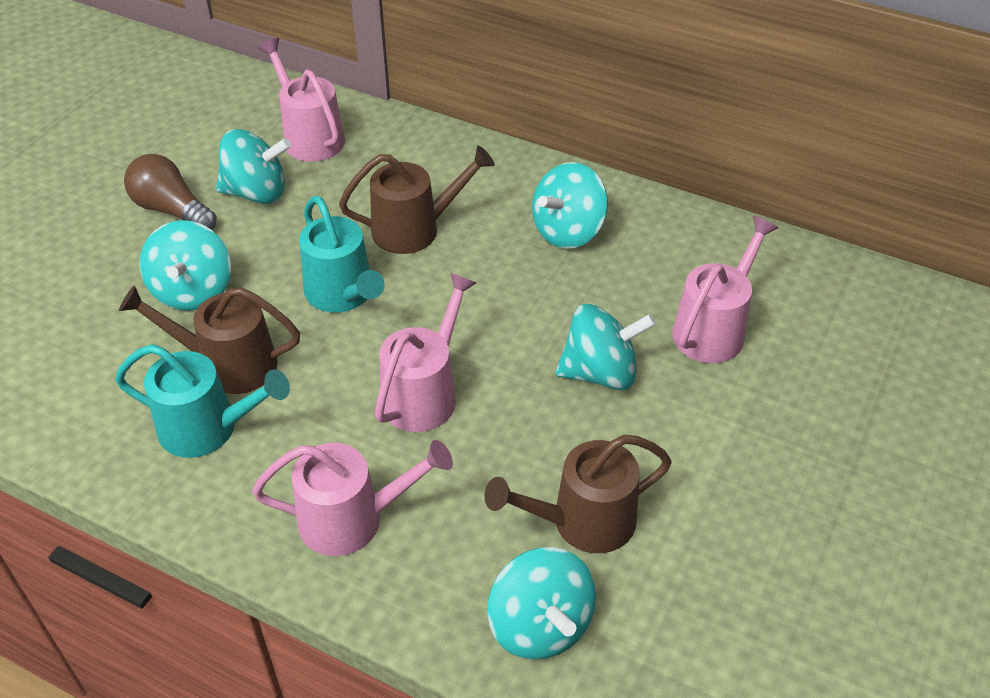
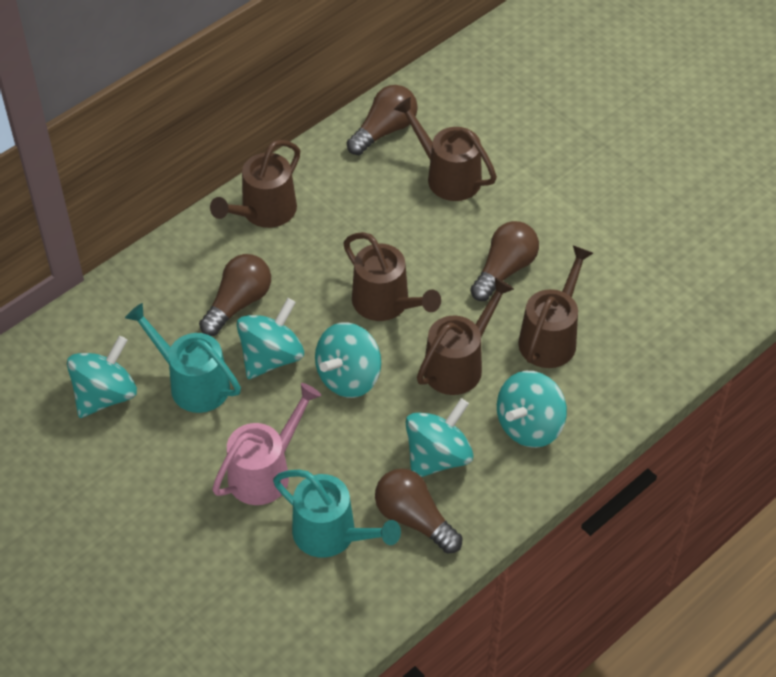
brown light bulb: 1 -> 4
brown watering can: 3 -> 5
pink watering can: 4 -> 1

